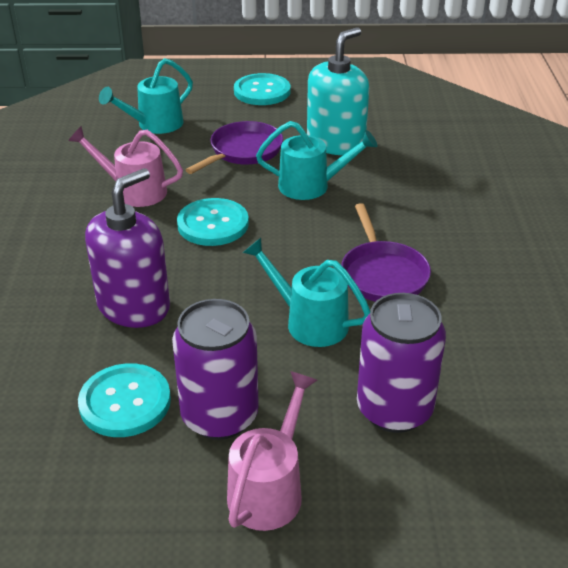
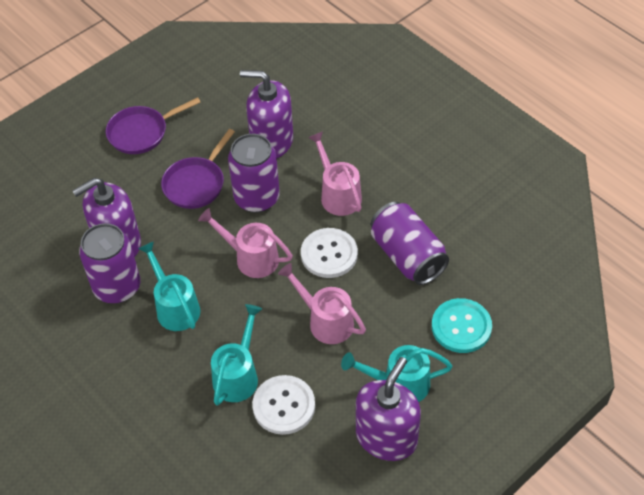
pink watering can: 2 -> 3
purple can: 2 -> 3
purple soap dispenser: 1 -> 3
turquoise button: 3 -> 1
turquoise soap dispenser: 1 -> 0
white button: 0 -> 2

